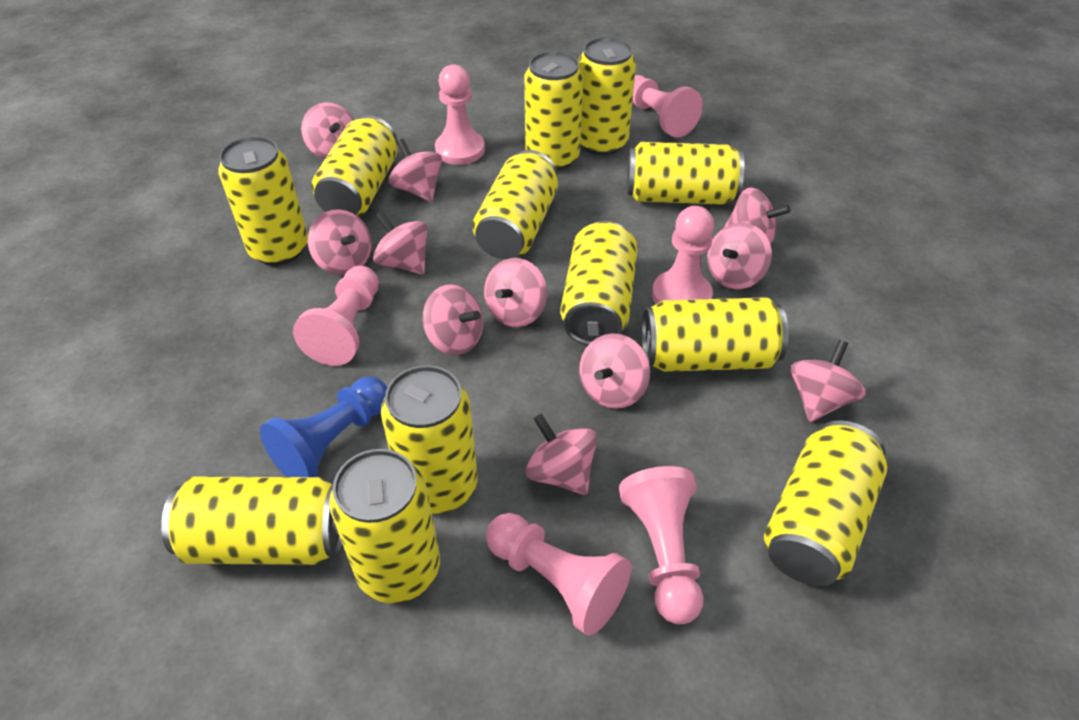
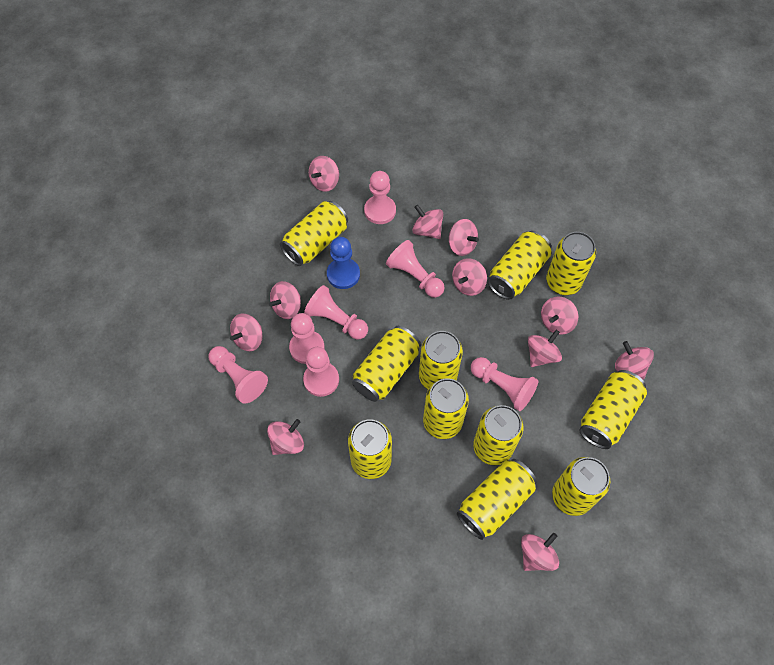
pink pawn: 6 -> 7
yellow can: 12 -> 11

